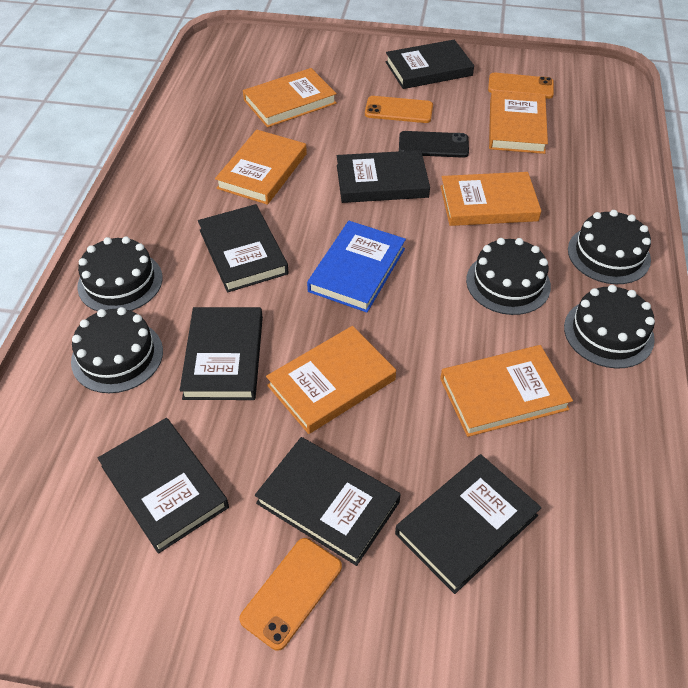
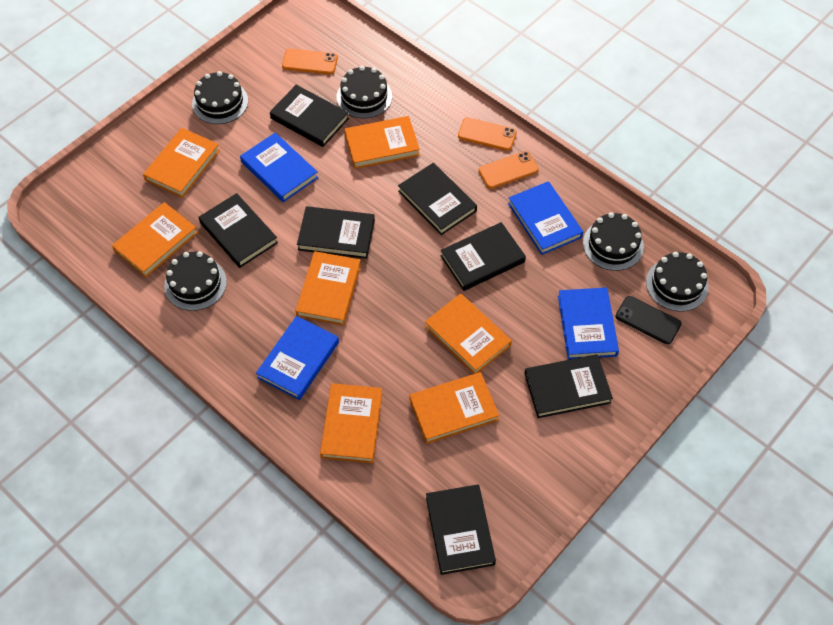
blue book: 1 -> 4
orange book: 6 -> 7

